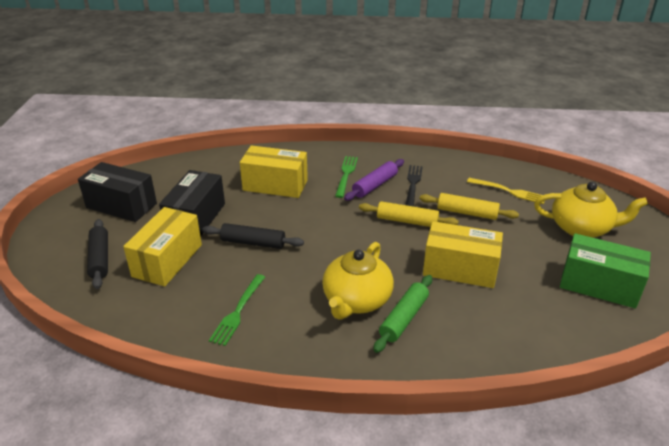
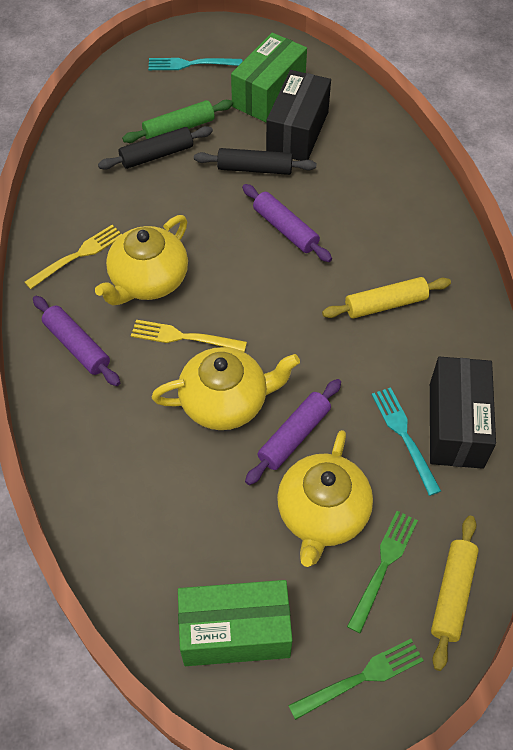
black fork: 1 -> 0
green box: 1 -> 2
purple rolling pin: 1 -> 3
turquoise fork: 0 -> 2
yellow box: 3 -> 0
yellow fork: 1 -> 2
yellow teapot: 2 -> 3

